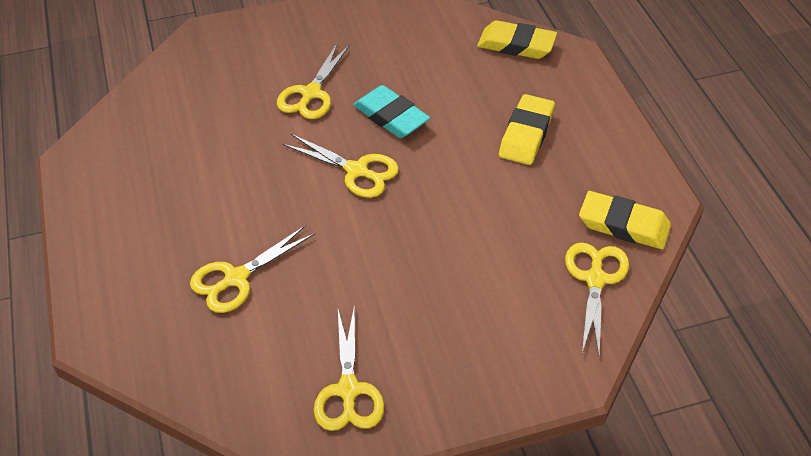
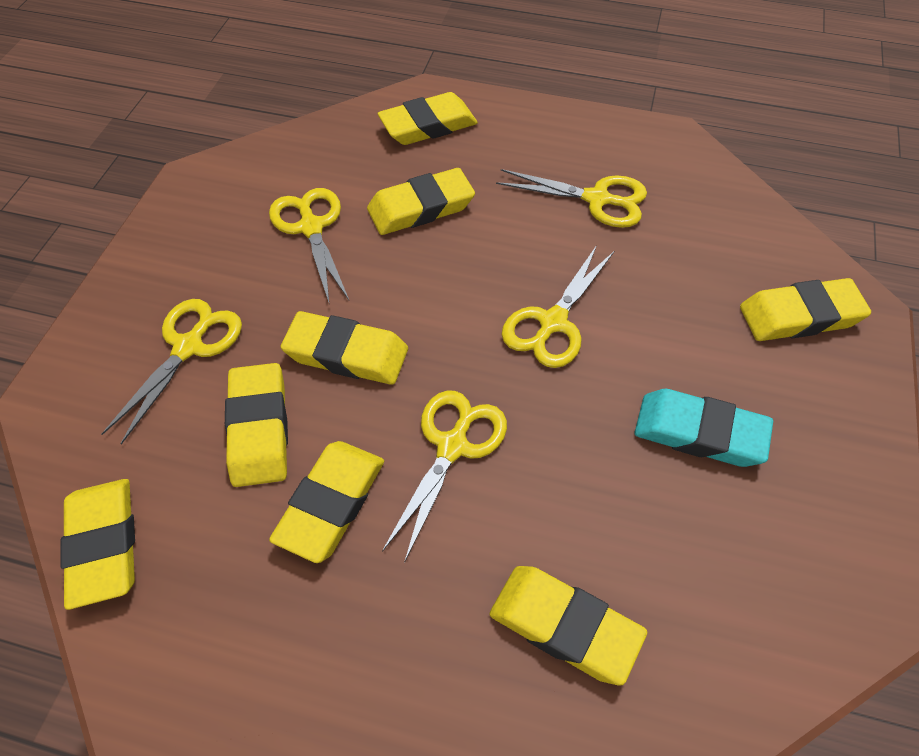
yellow eraser: 3 -> 8

